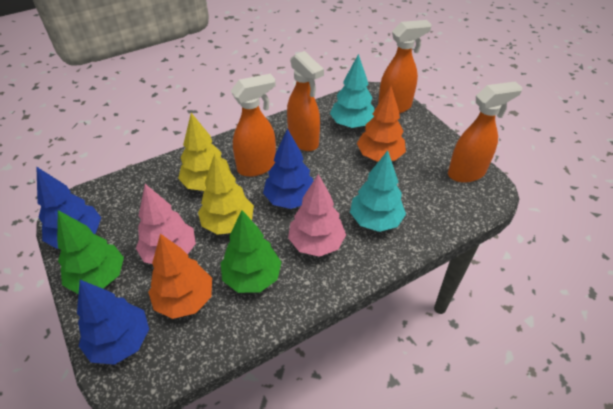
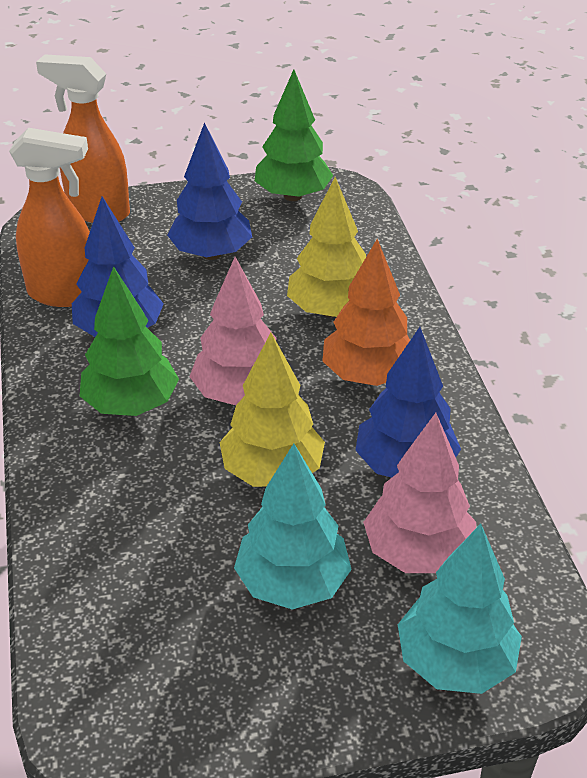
orange spray bottle: 4 -> 2
orange tree: 2 -> 1

